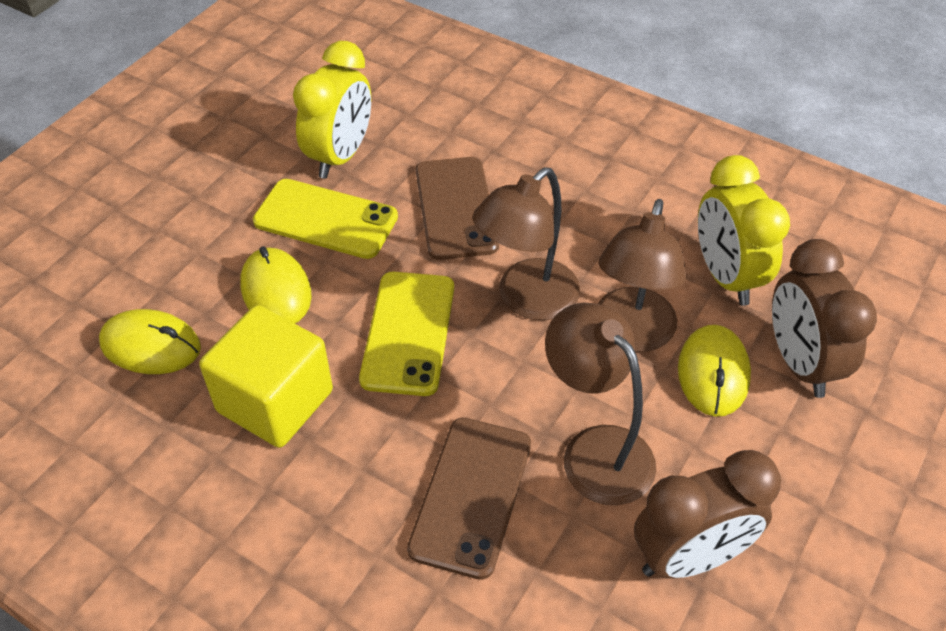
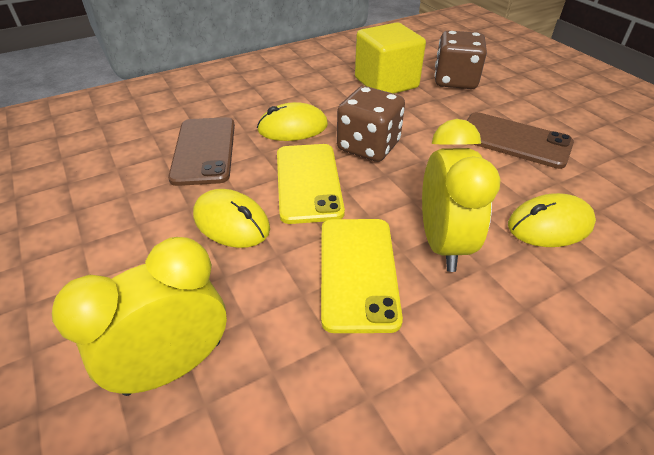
brown clock: 2 -> 0
brown dice: 0 -> 2
brown lamp: 3 -> 0

